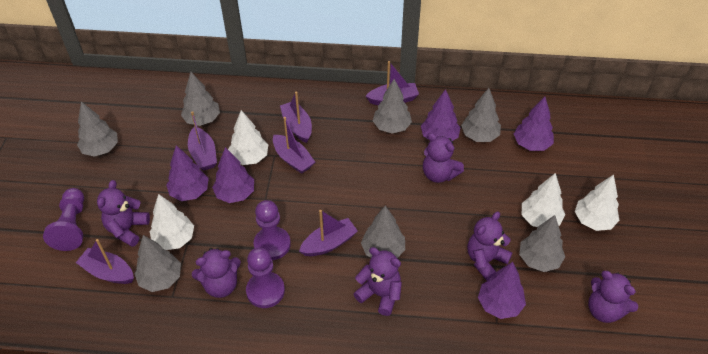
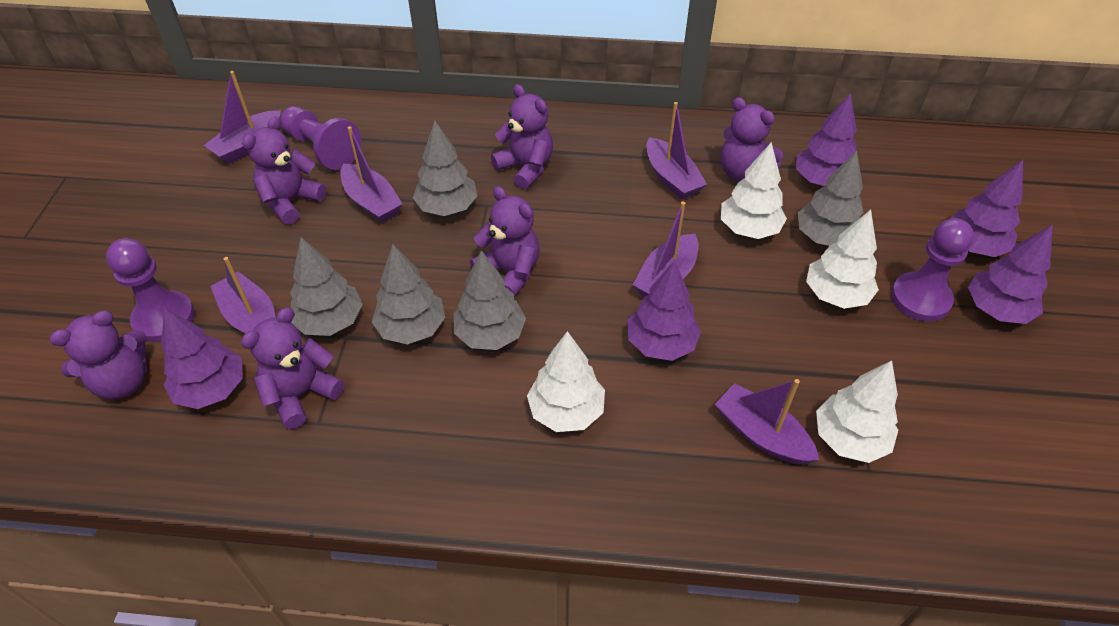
grey tree: 7 -> 5

